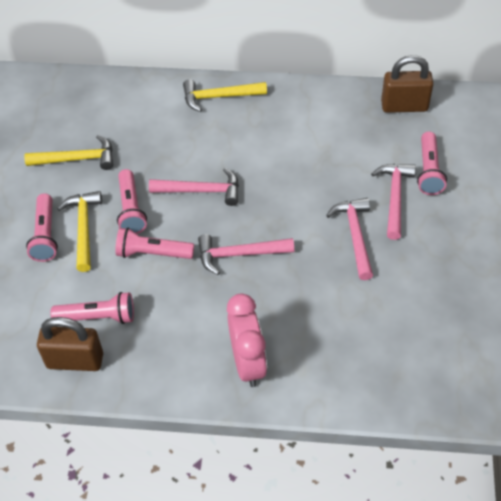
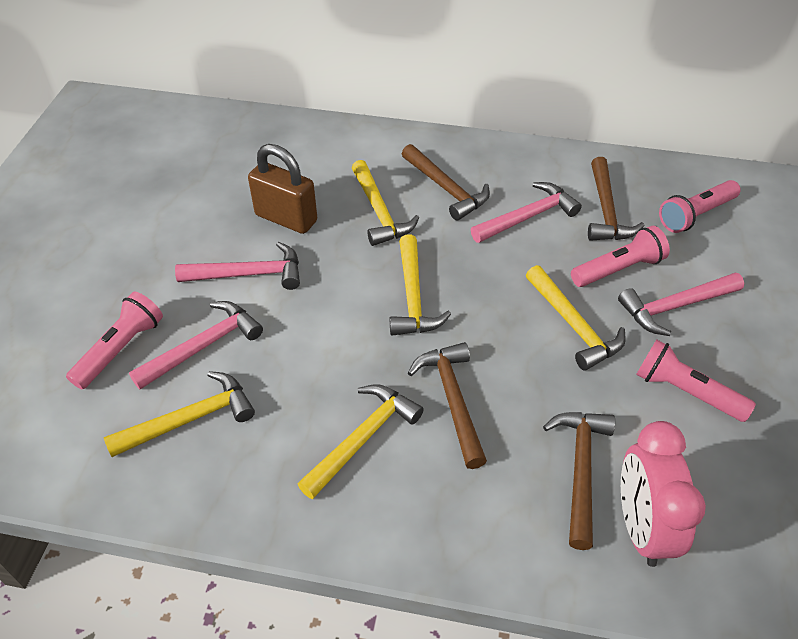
brown hammer: 0 -> 4
brown padlock: 2 -> 1
pink flashlight: 5 -> 4
yellow hammer: 3 -> 5

